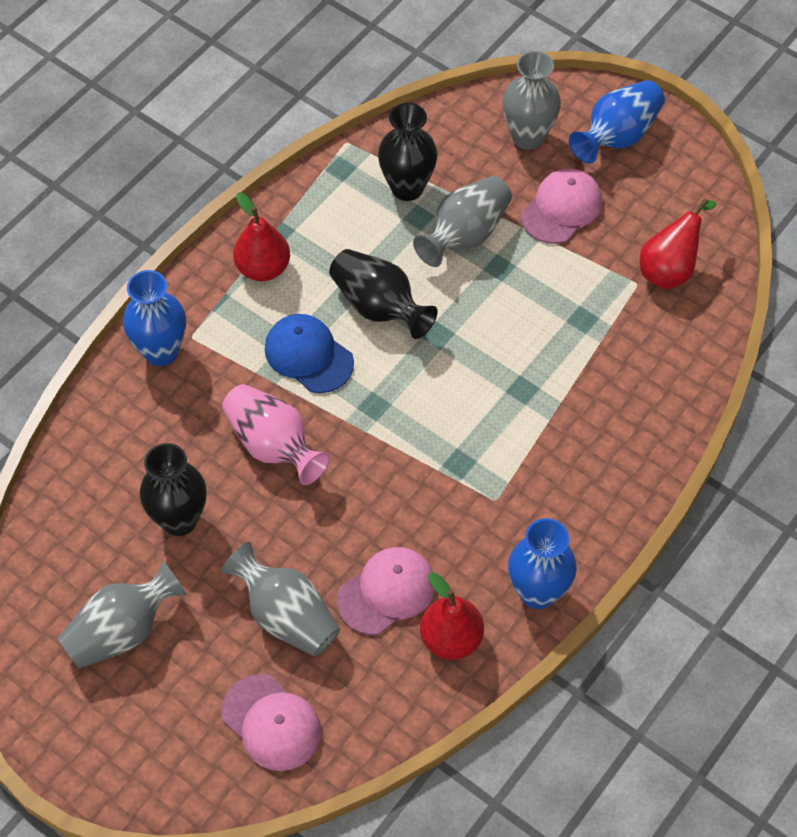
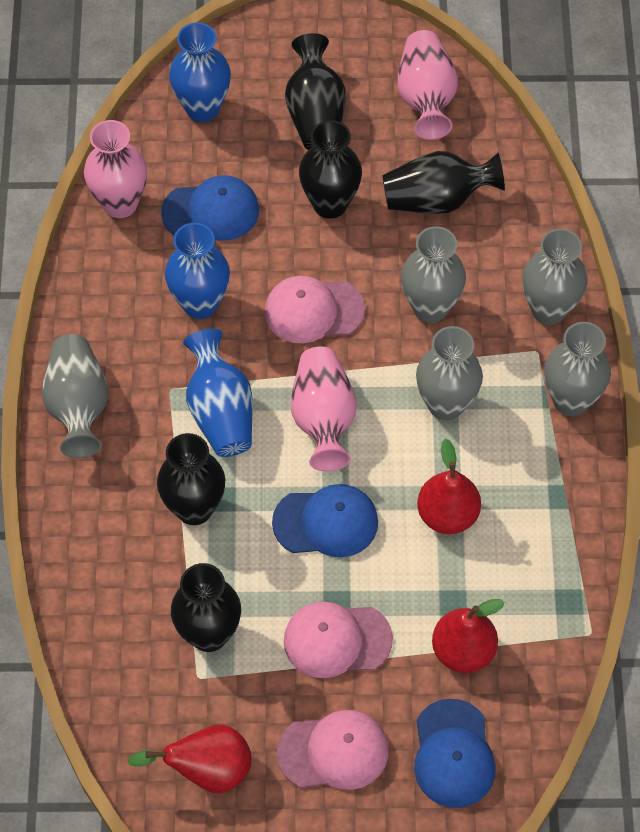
black vase: 3 -> 5
blue cap: 1 -> 3
grey vase: 4 -> 5
pink vase: 1 -> 3

